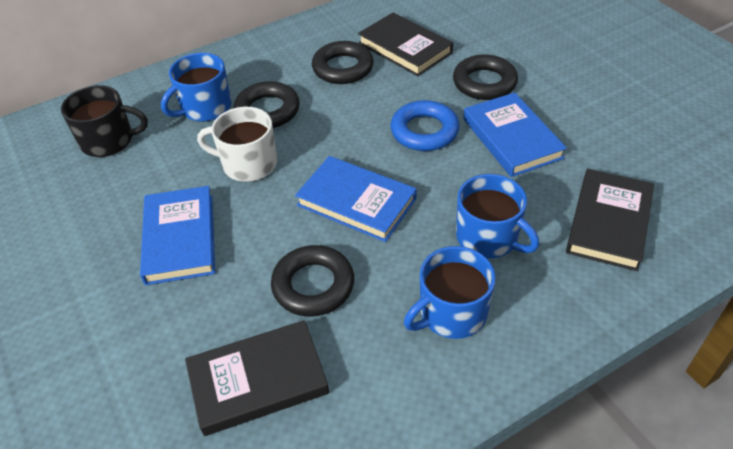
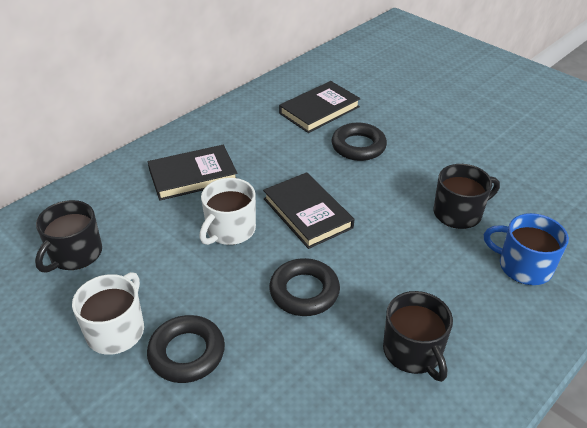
black mug: 1 -> 3
black ring: 4 -> 3
blue book: 3 -> 0
blue mug: 3 -> 1
blue ring: 1 -> 0
white mug: 1 -> 2

